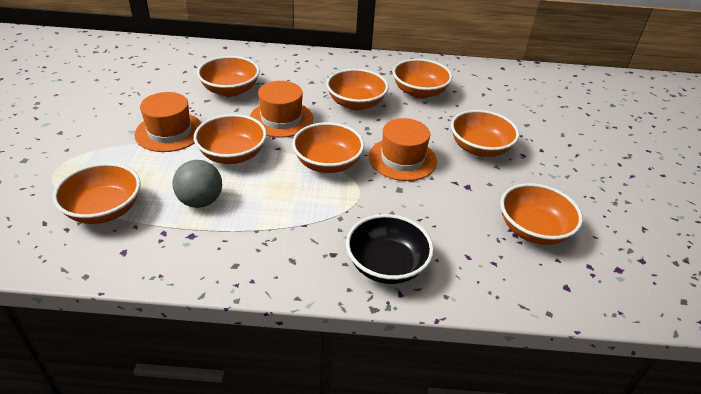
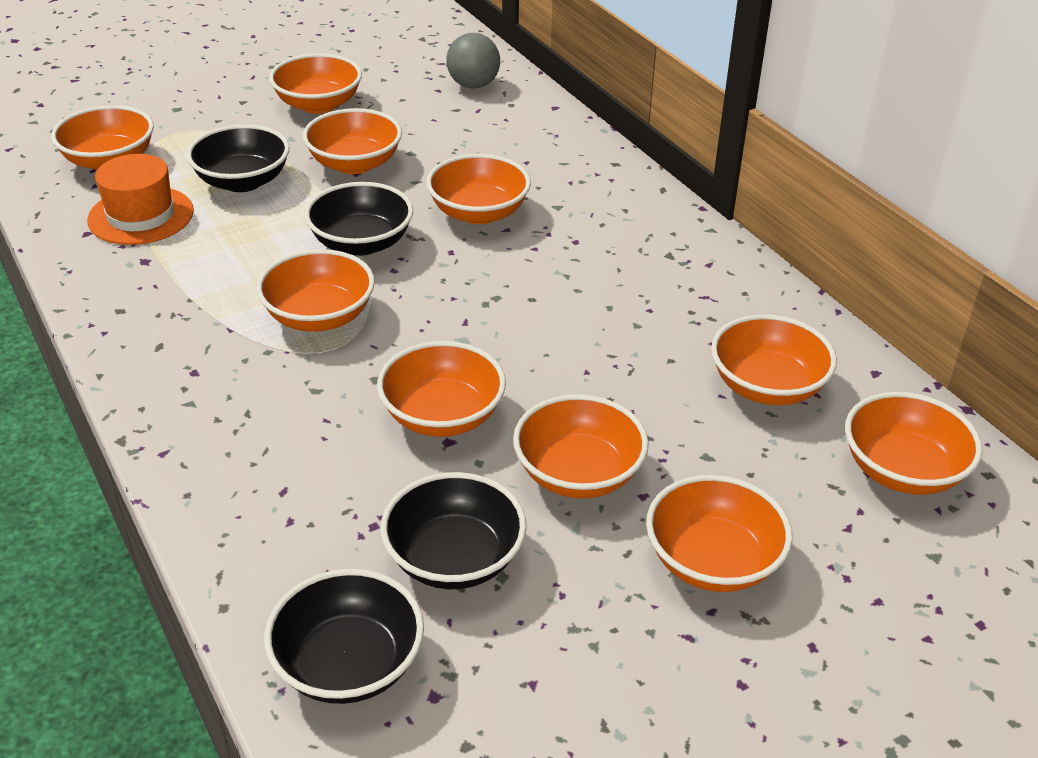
black bowl: 1 -> 4
orange bowl: 8 -> 10
orange hat: 3 -> 1

